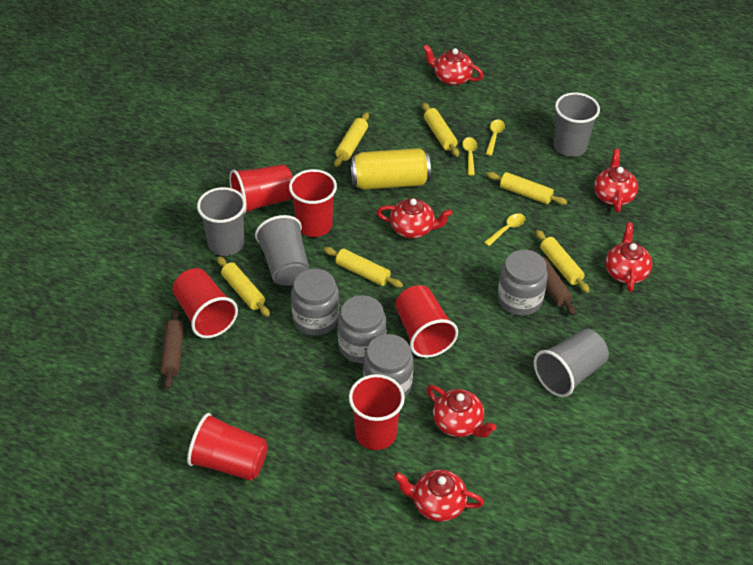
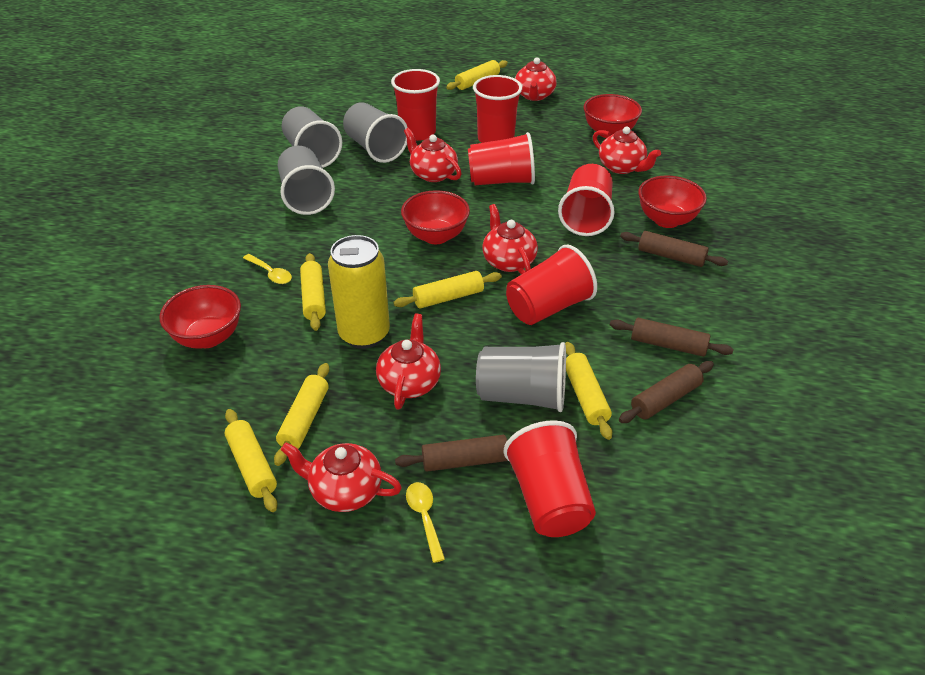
brown rolling pin: 2 -> 4
grey jar: 4 -> 0
red bowl: 0 -> 4
yellow spoon: 3 -> 2

